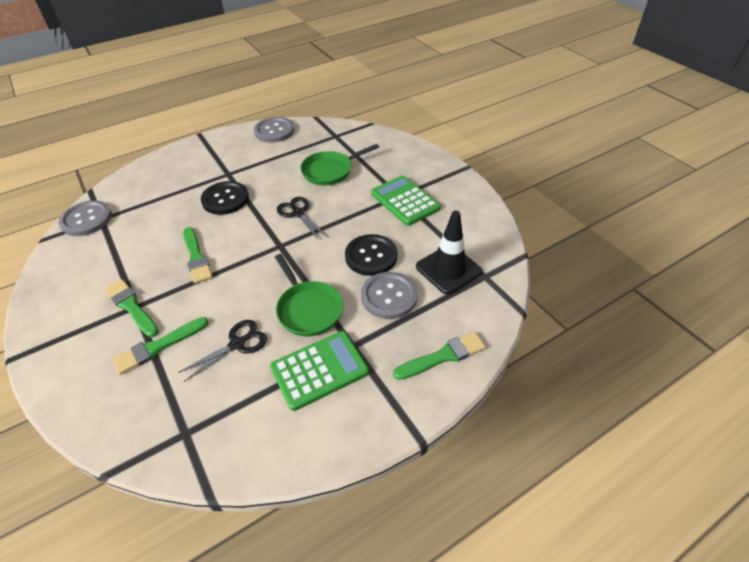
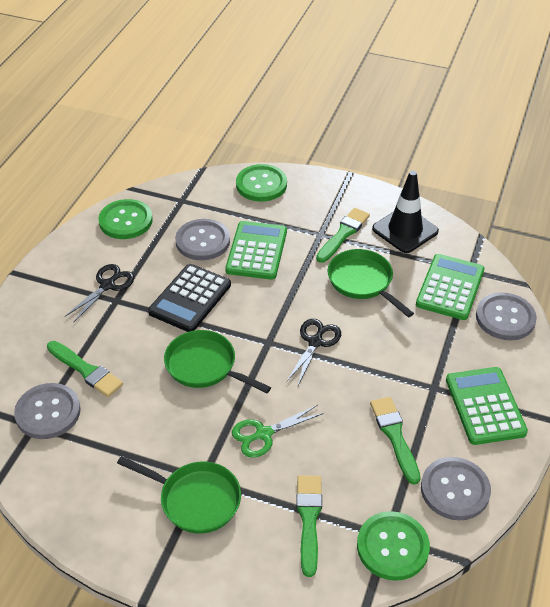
black button: 2 -> 0
black calculator: 0 -> 1
green button: 0 -> 3
green calculator: 2 -> 3
green pan: 2 -> 3
green scissors: 0 -> 1
grey button: 3 -> 4

